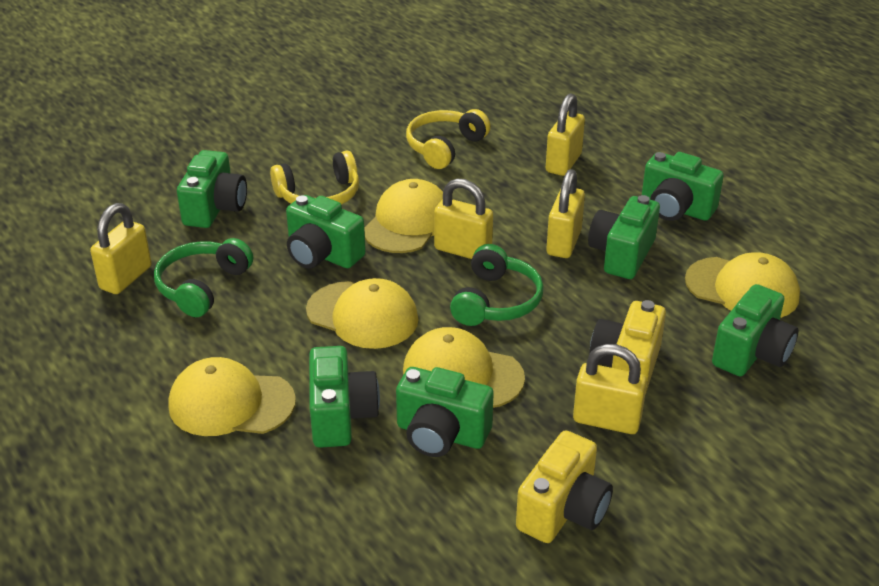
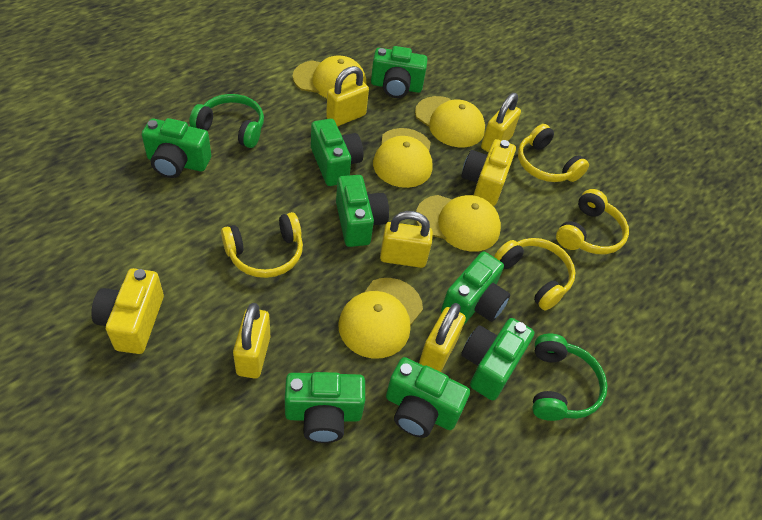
green camera: 7 -> 8
yellow headphones: 2 -> 4

